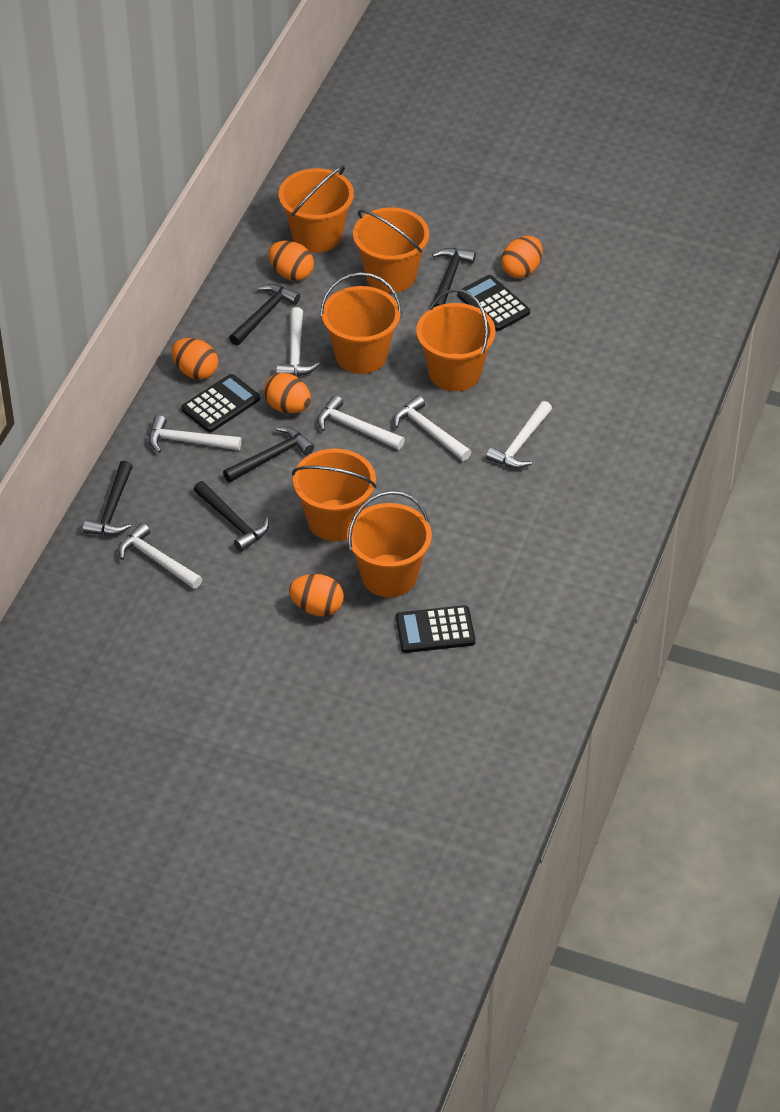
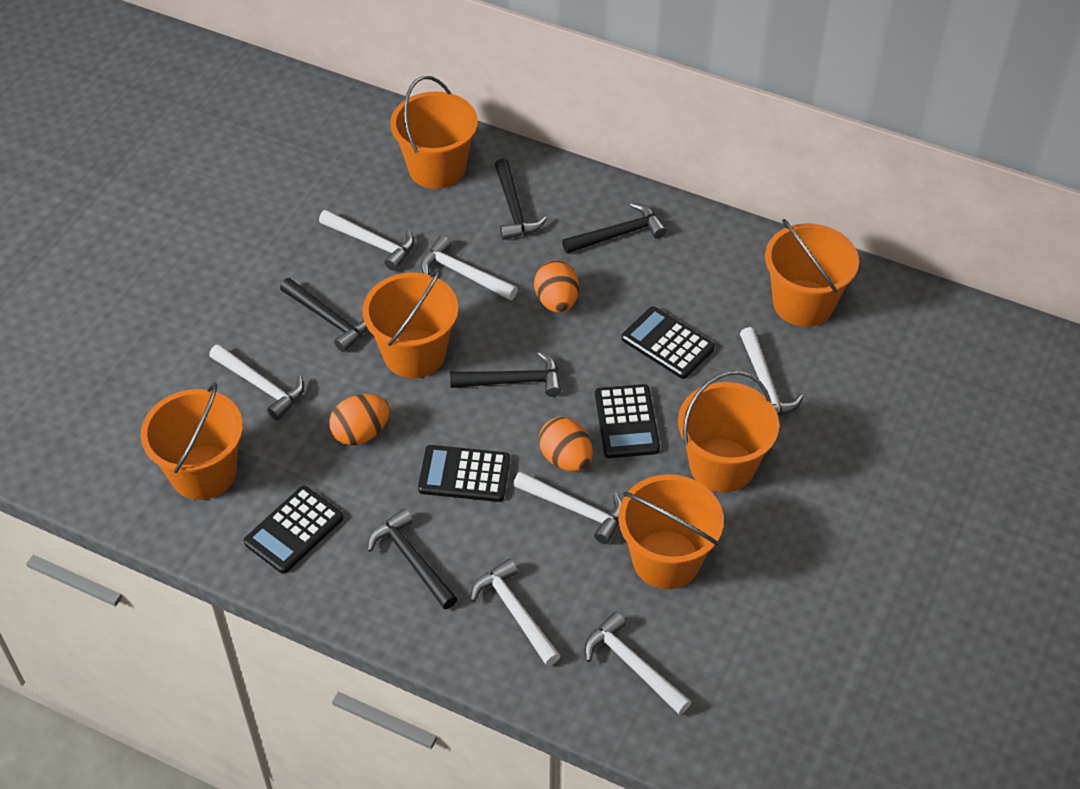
black calculator: 3 -> 4
orange egg: 5 -> 3
white hammer: 6 -> 7

